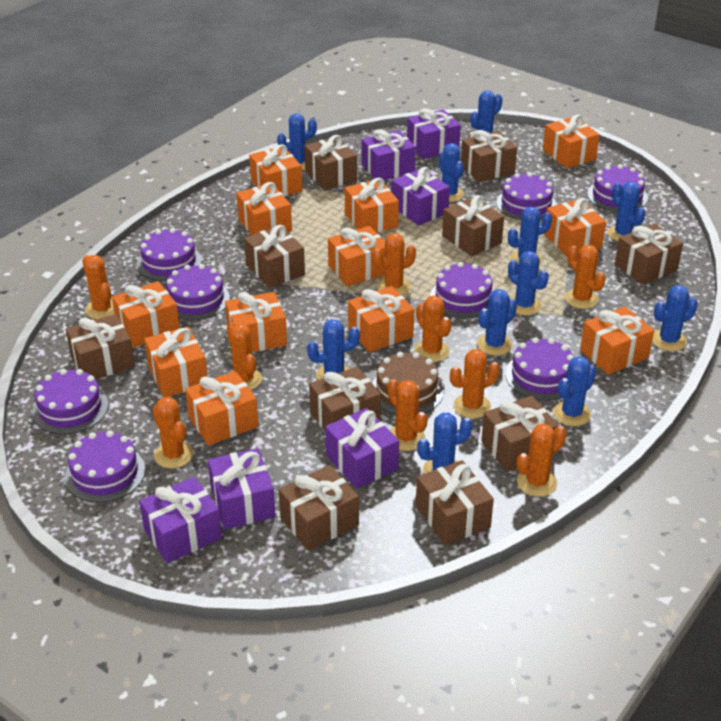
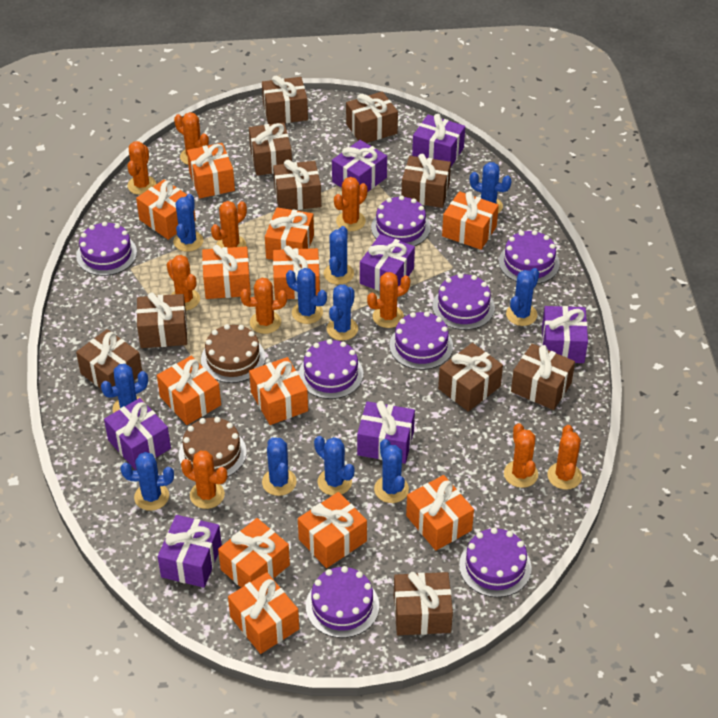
brown cake: 1 -> 2
orange cactus: 9 -> 10
purple gift: 6 -> 7

